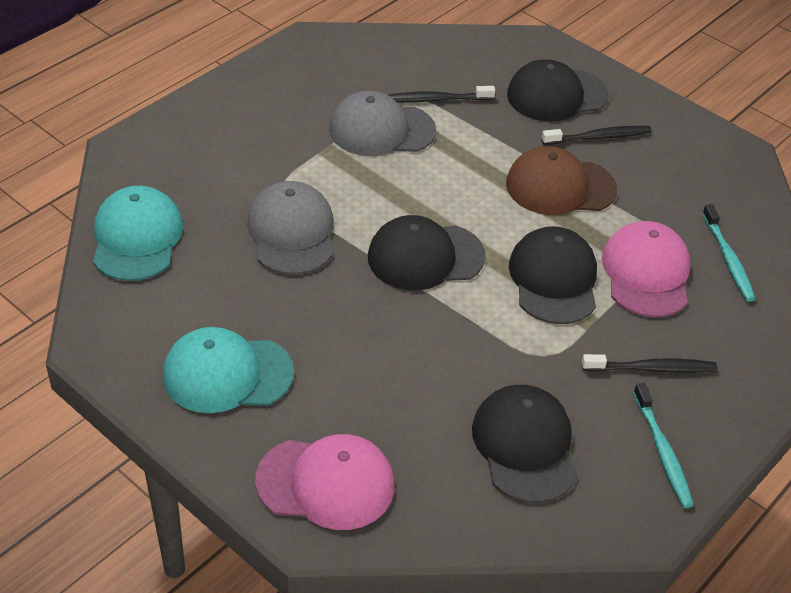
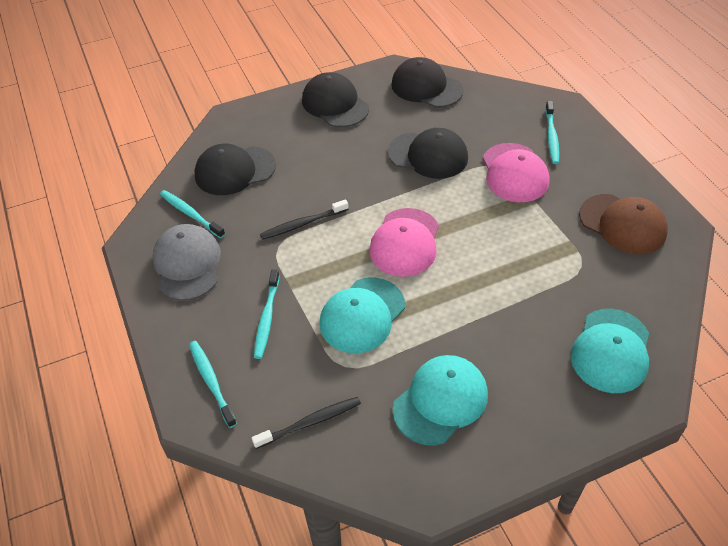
black toothbrush: 3 -> 2
grey cap: 2 -> 1
turquoise cap: 2 -> 3
turquoise toothbrush: 2 -> 4

